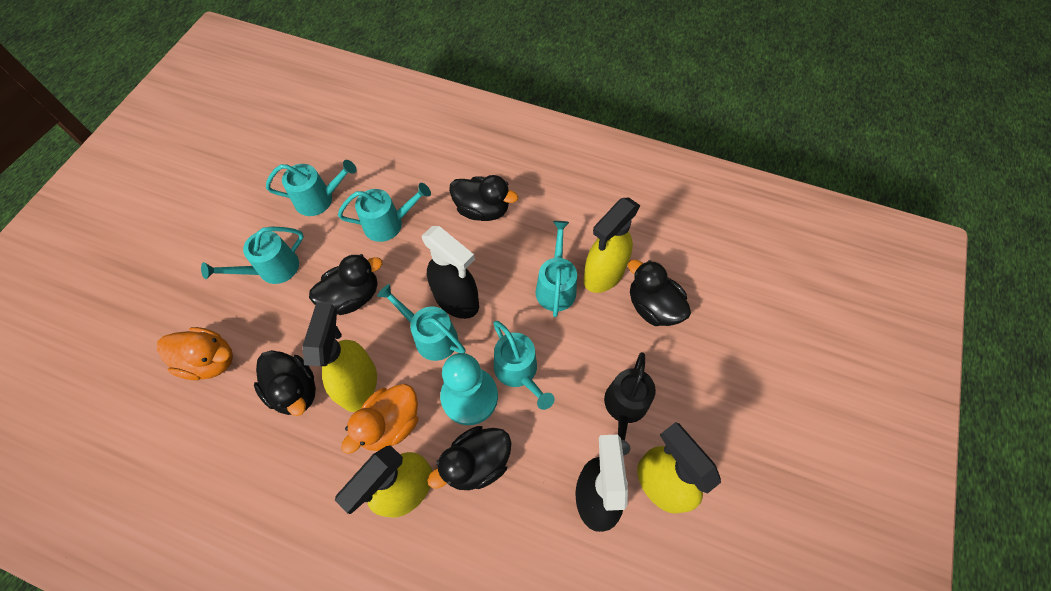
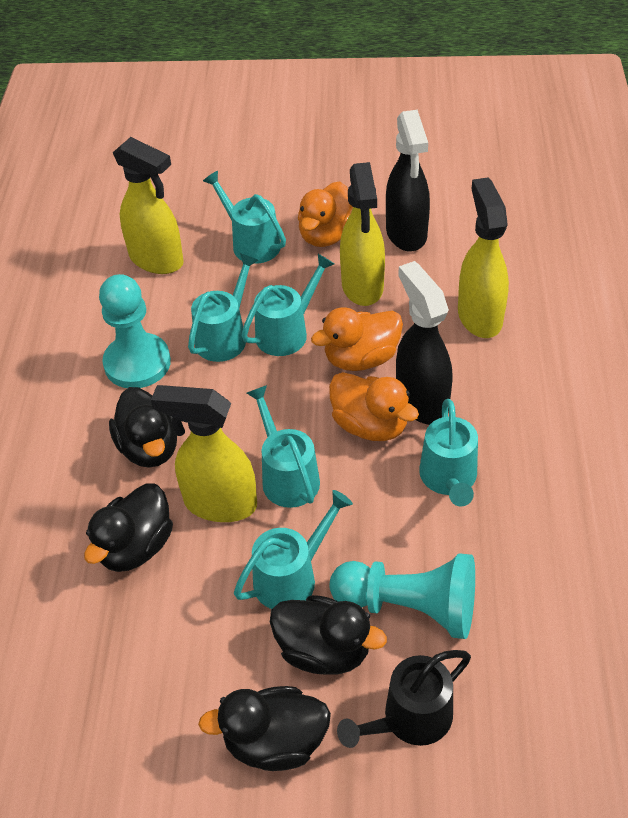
black duck: 5 -> 4
orange duck: 2 -> 3
turquoise pawn: 1 -> 2

